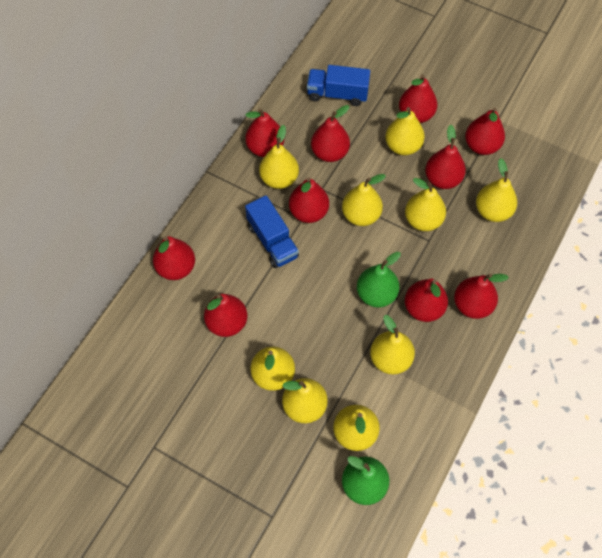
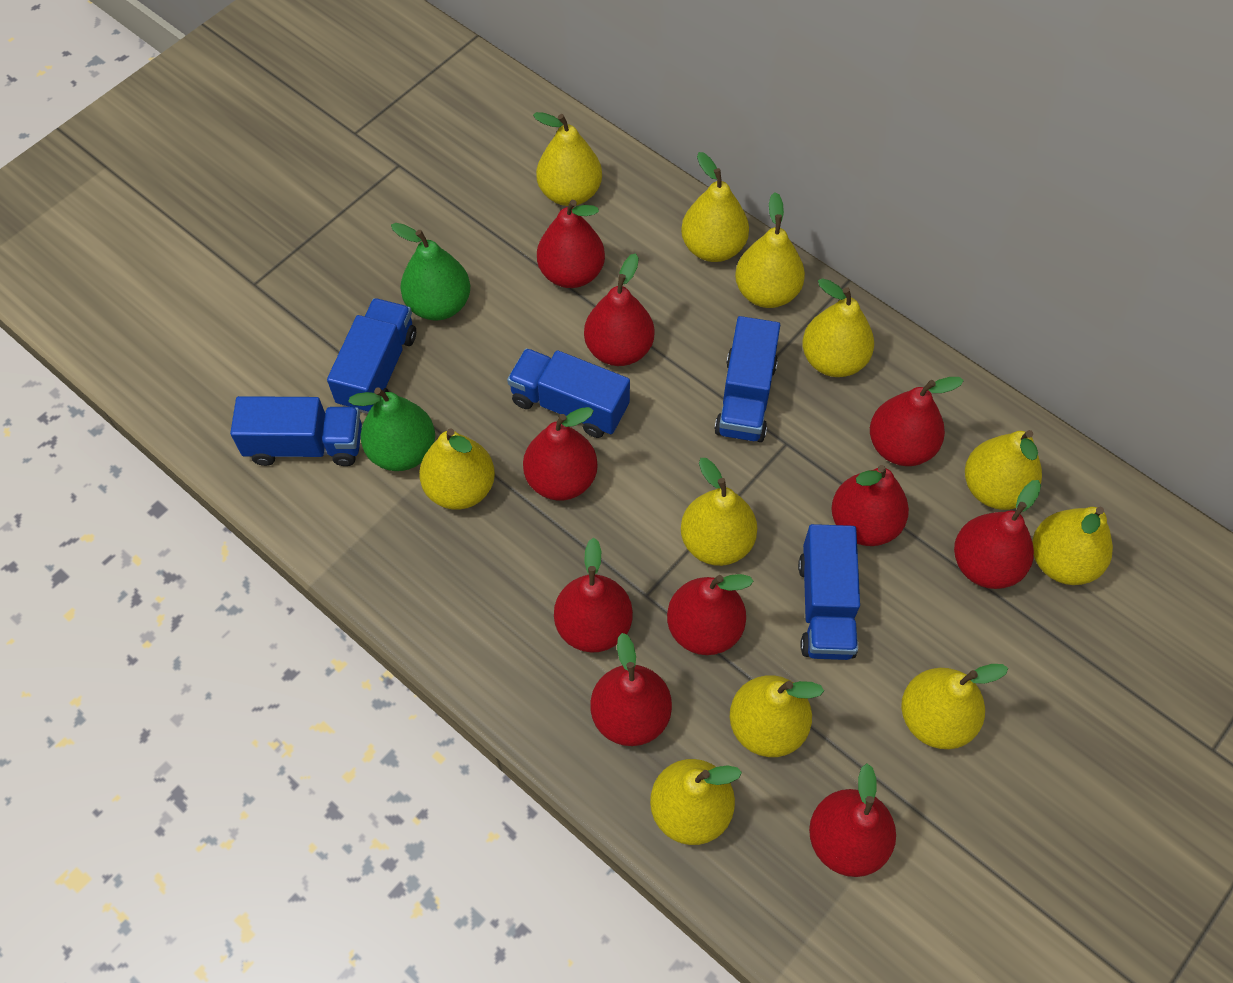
blue truck: 2 -> 5
yellow pear: 9 -> 11

